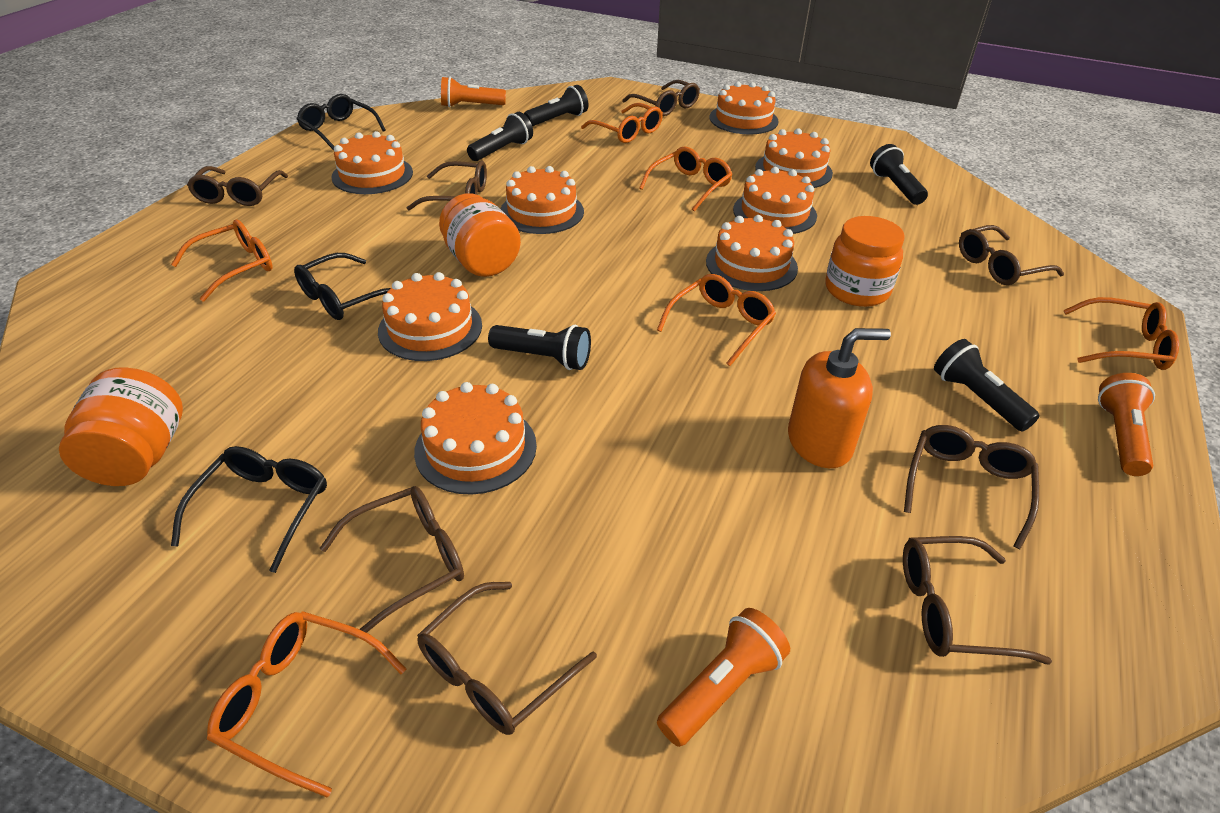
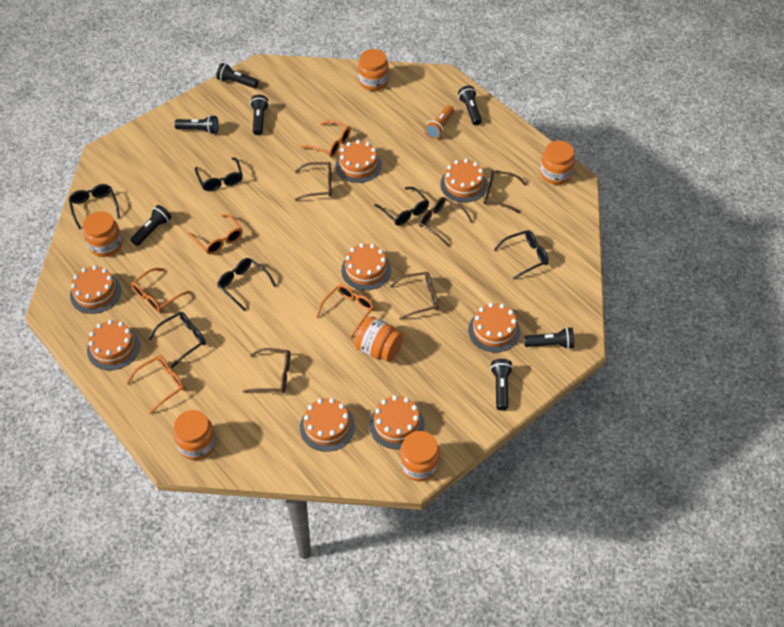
black flashlight: 5 -> 7
black glasses: 3 -> 6
brown glasses: 8 -> 5
orange flashlight: 3 -> 1
orange glasses: 6 -> 5
orange jar: 3 -> 6
orange soap dispenser: 1 -> 0

